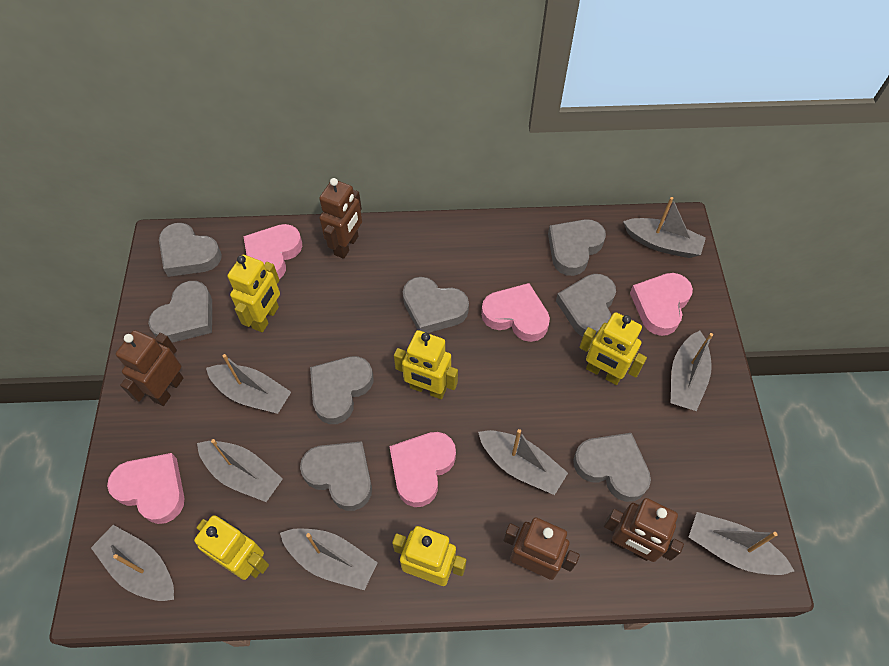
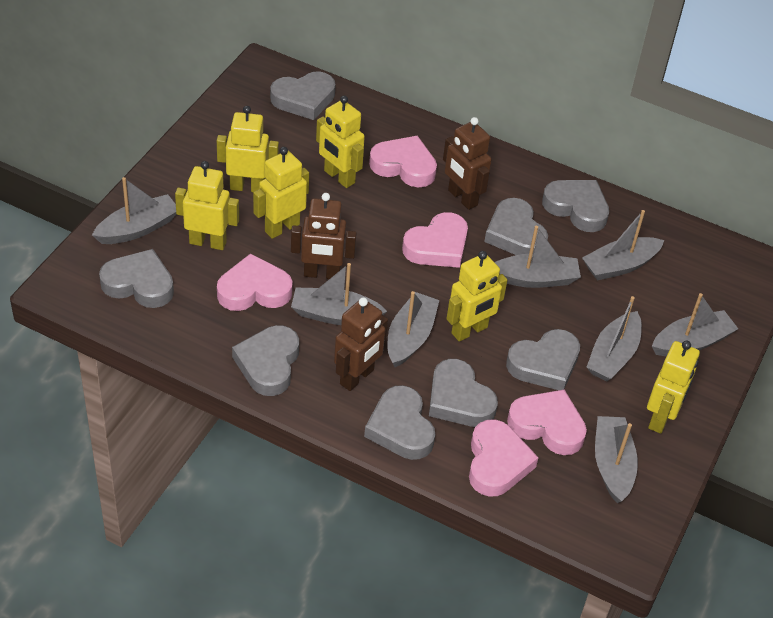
brown robot: 4 -> 3
yellow robot: 5 -> 6

